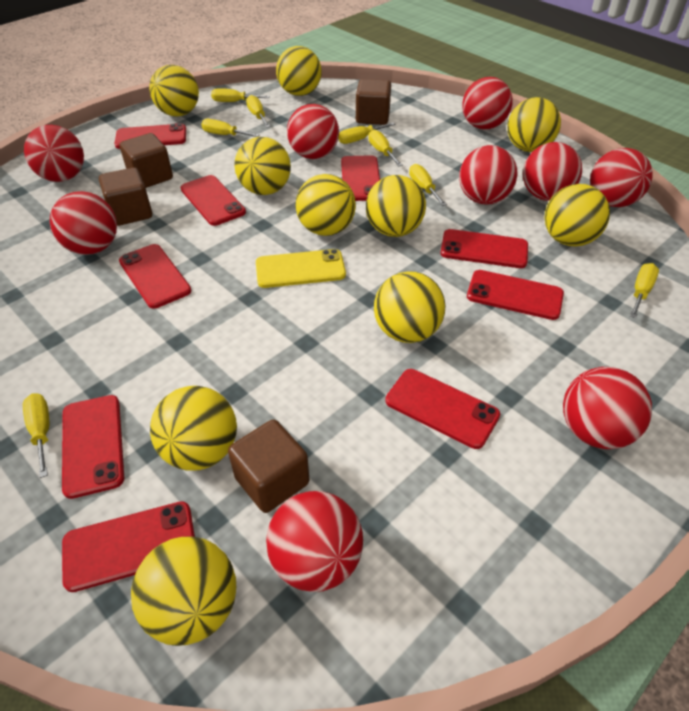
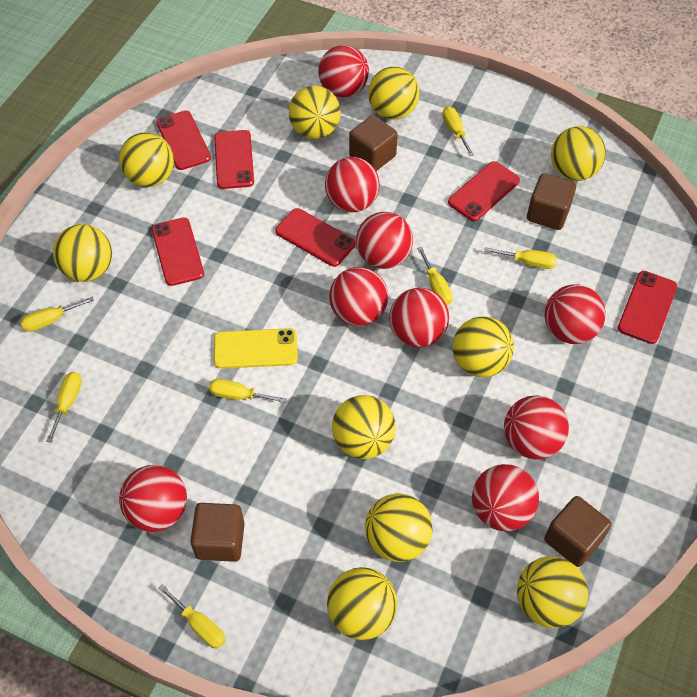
red phone: 9 -> 6
yellow screwdriver: 8 -> 7

